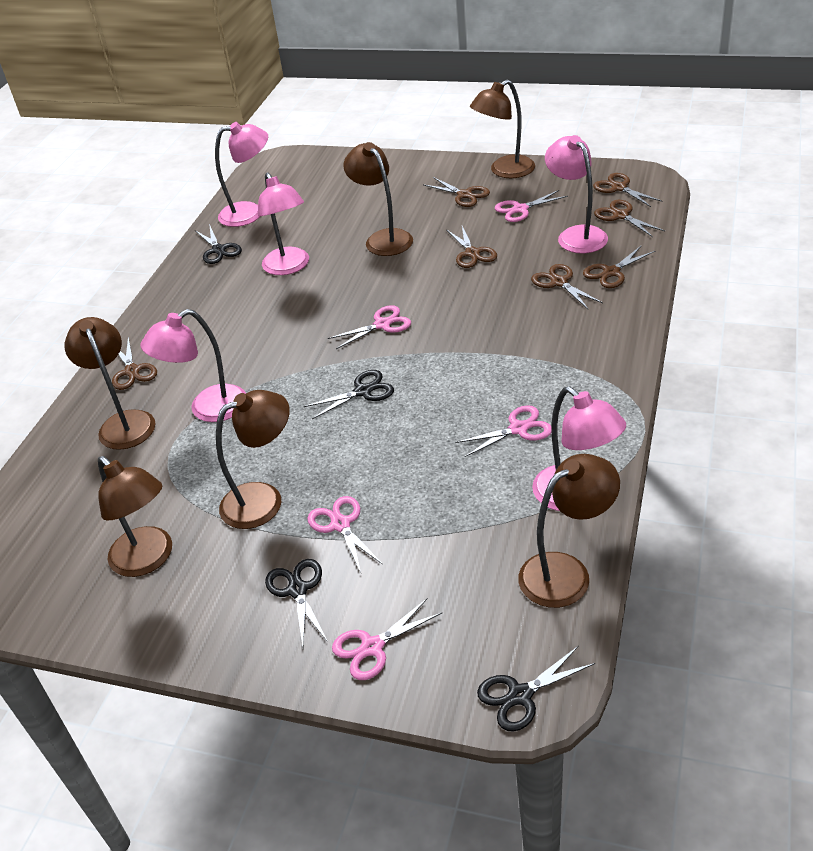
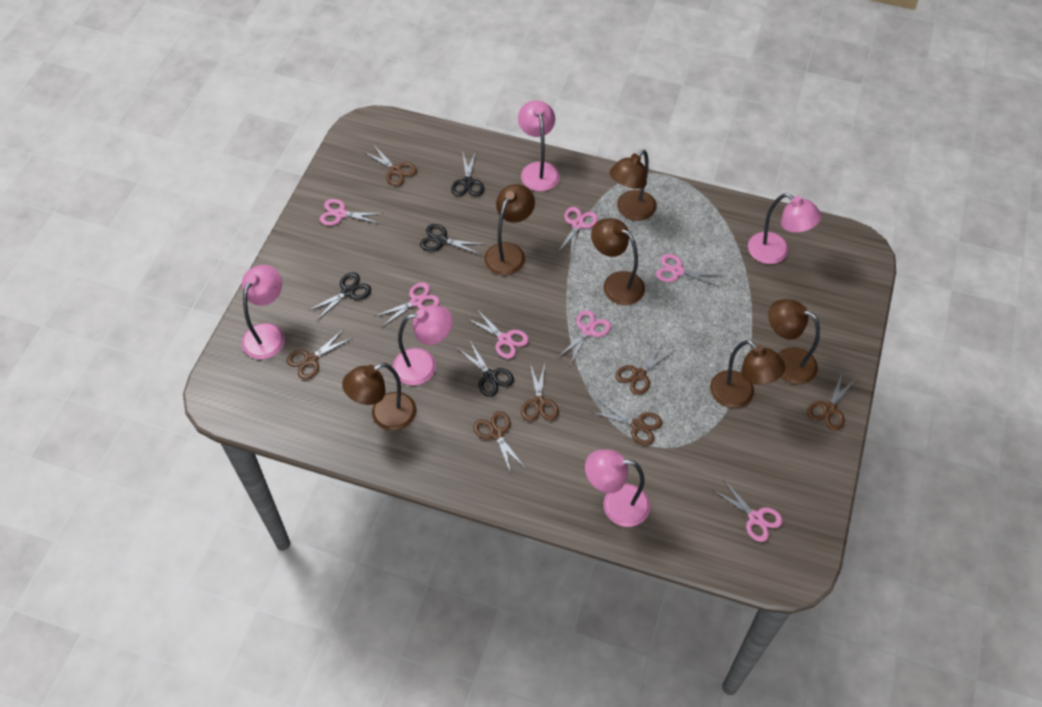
pink scissors: 5 -> 7

